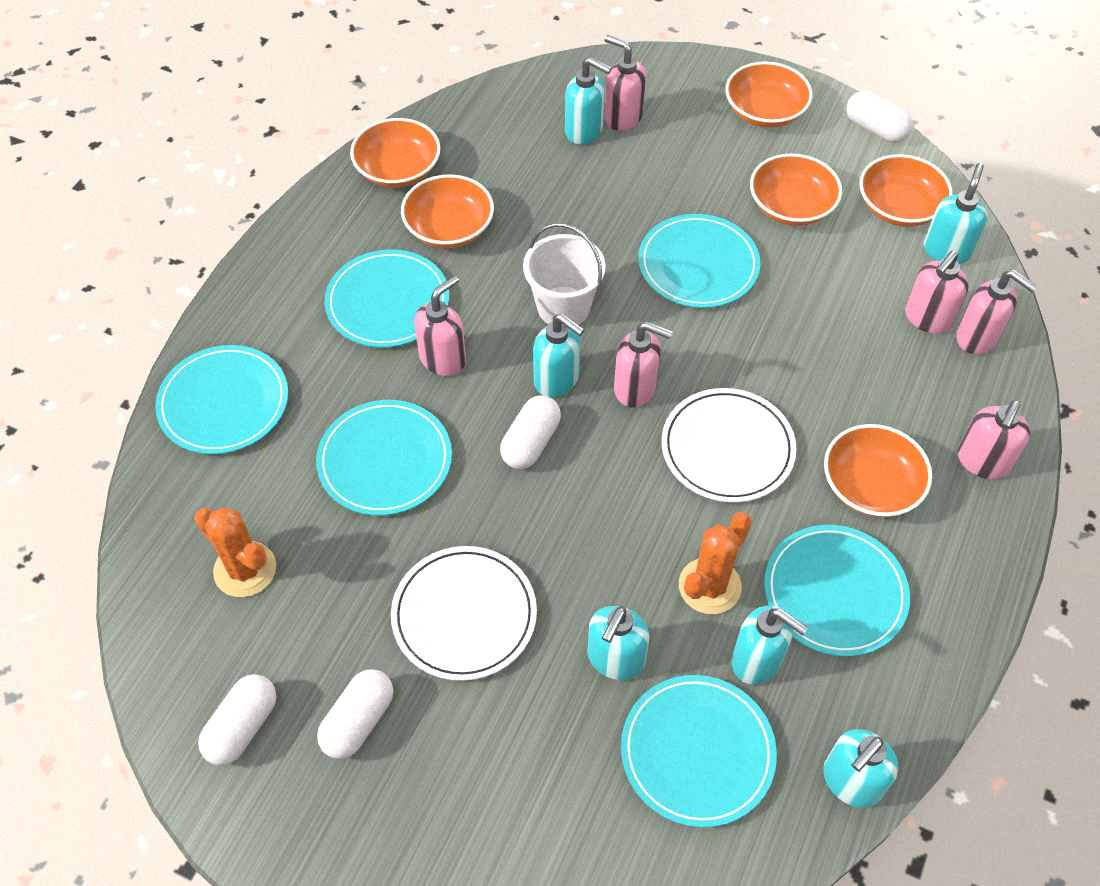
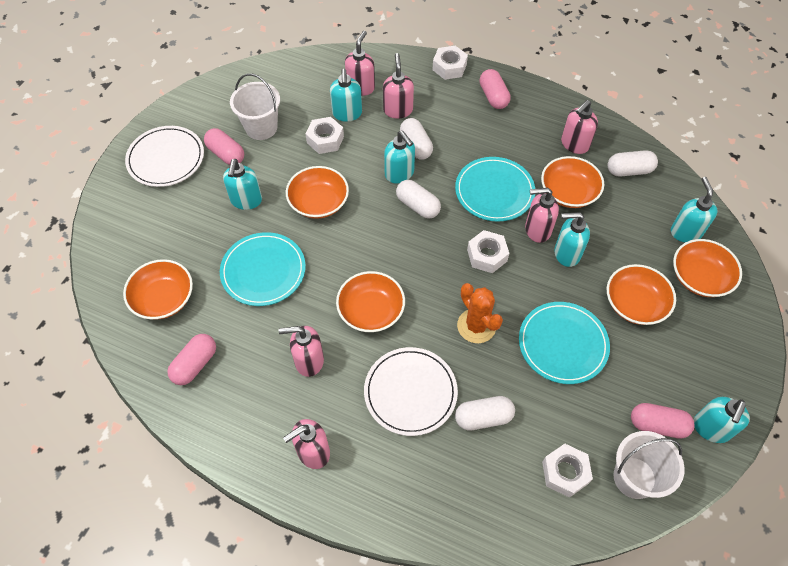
orange cactus: 2 -> 1
pink capsule: 0 -> 4
turquoise plate: 6 -> 3
white bucket: 1 -> 2
white nut: 0 -> 4

